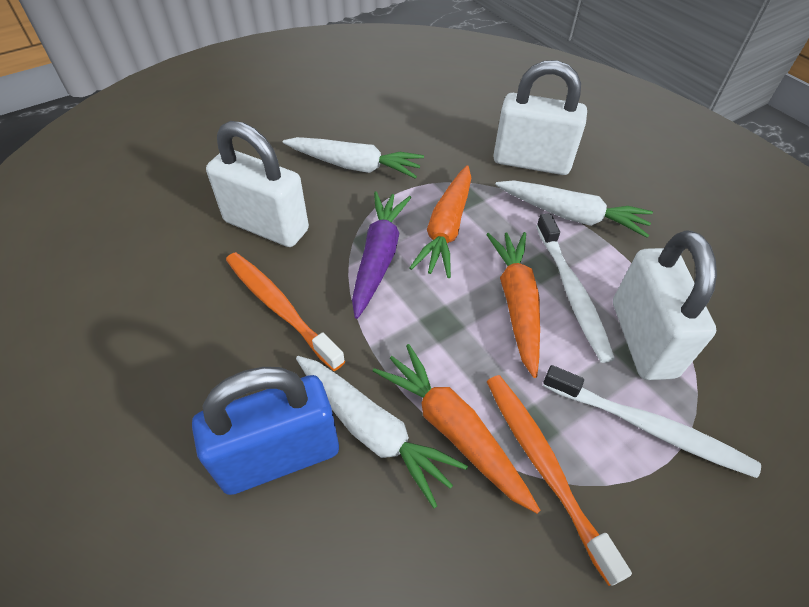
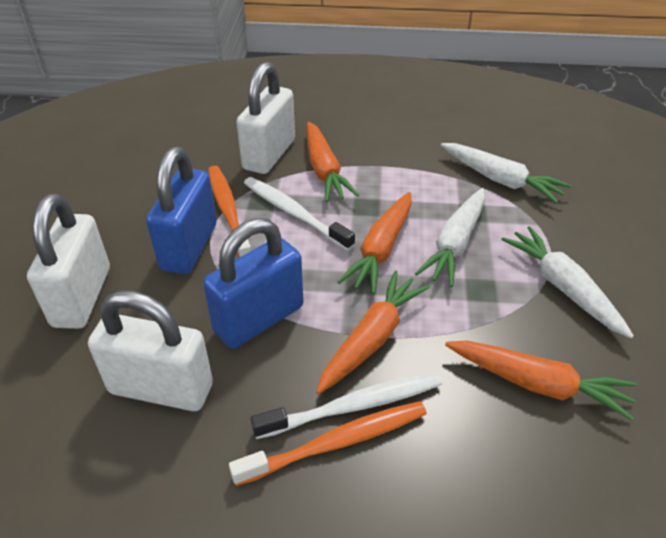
blue padlock: 1 -> 2
orange carrot: 3 -> 4
purple carrot: 1 -> 0

